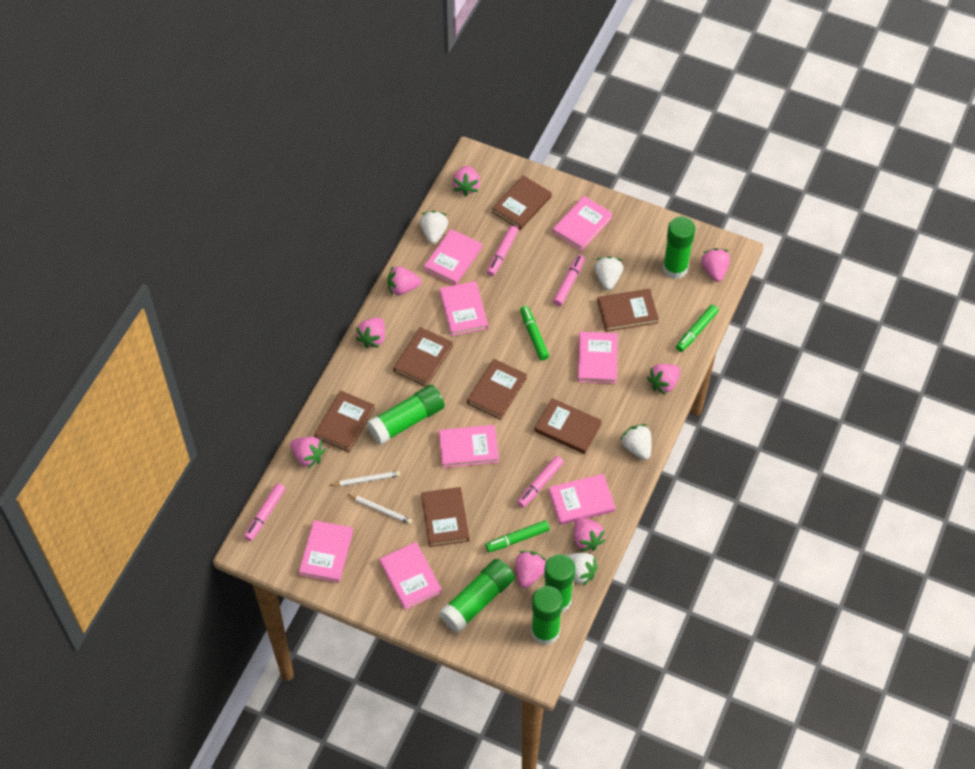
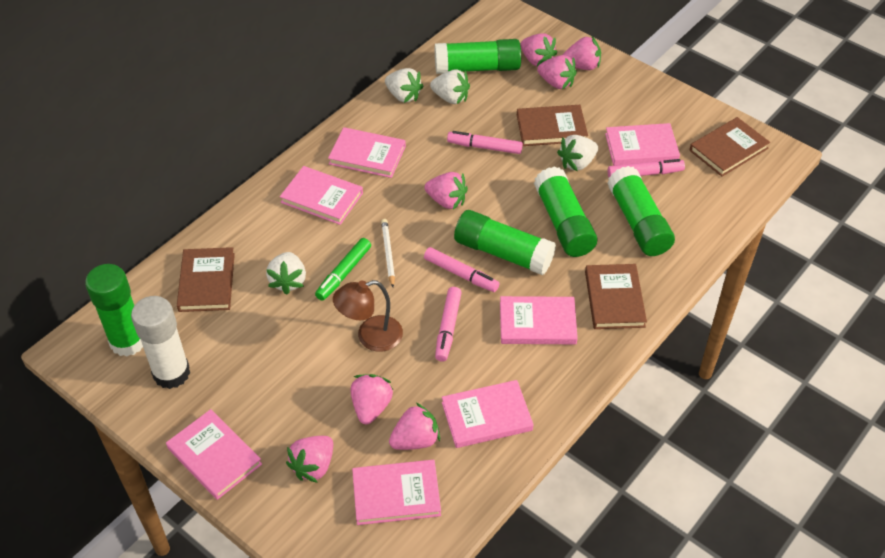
brown book: 7 -> 4
brown lamp: 0 -> 1
green marker: 3 -> 1
pink book: 8 -> 7
pink strawberry: 8 -> 7
white glue stick: 0 -> 1
white pencil: 2 -> 1

